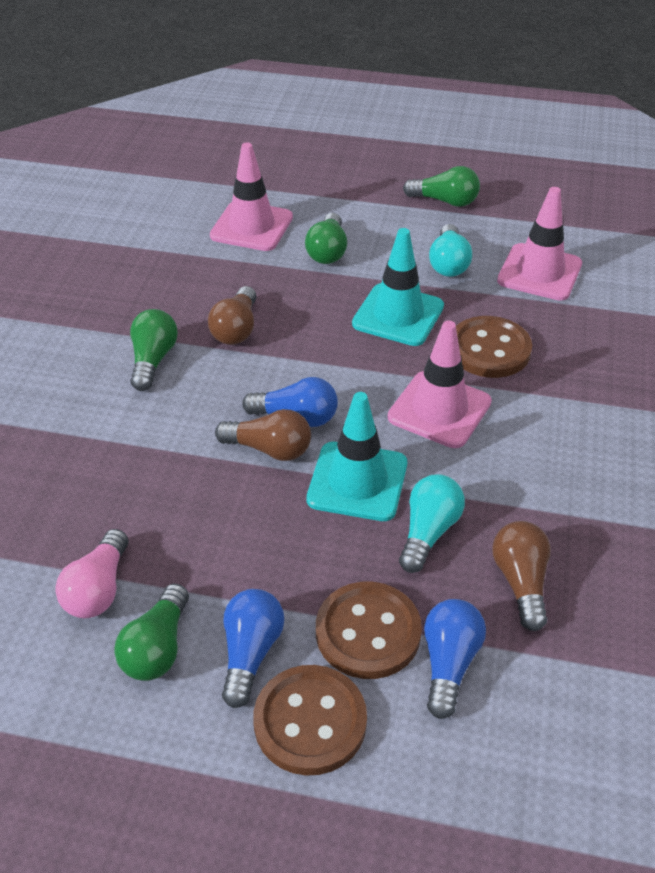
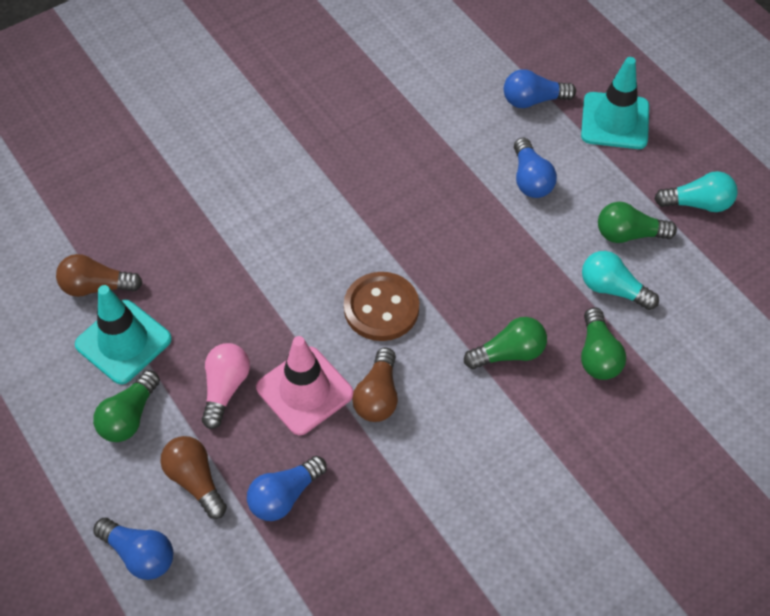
blue light bulb: 3 -> 4
brown button: 3 -> 1
pink traffic cone: 3 -> 1

